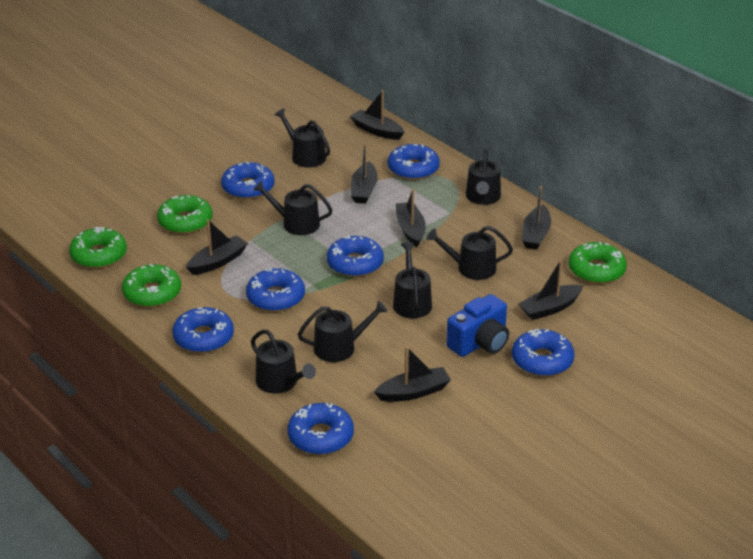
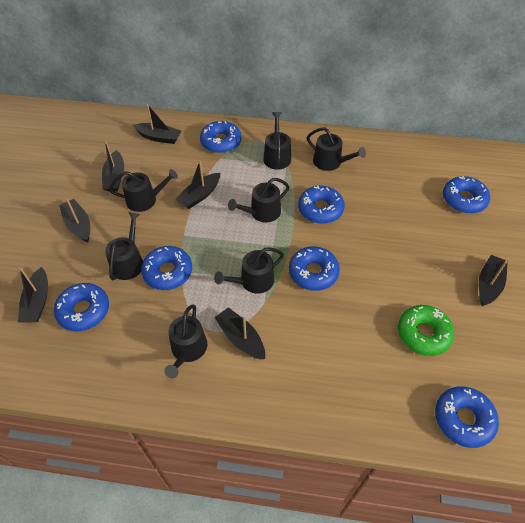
blue camera: 1 -> 0
green donut: 4 -> 1

